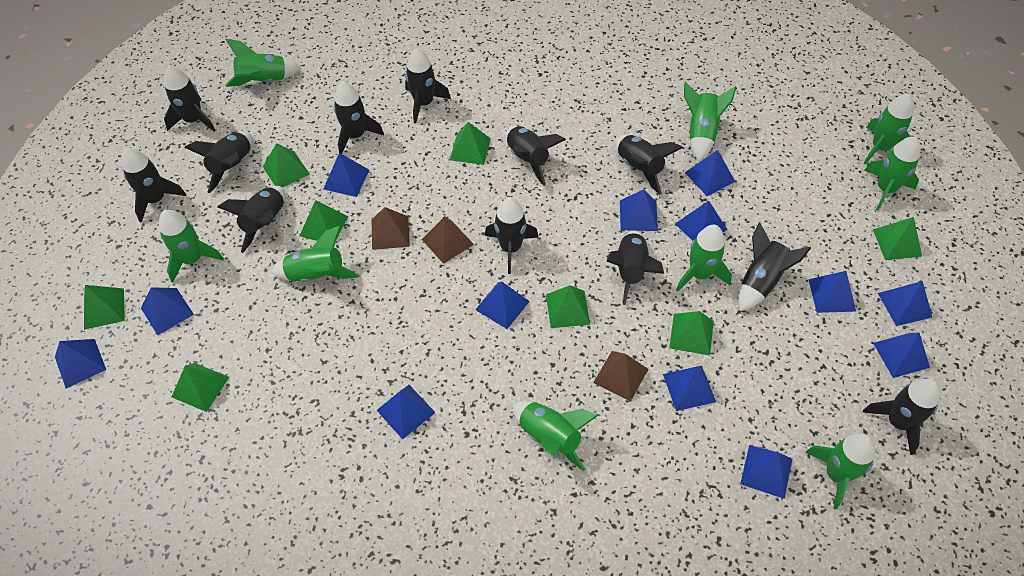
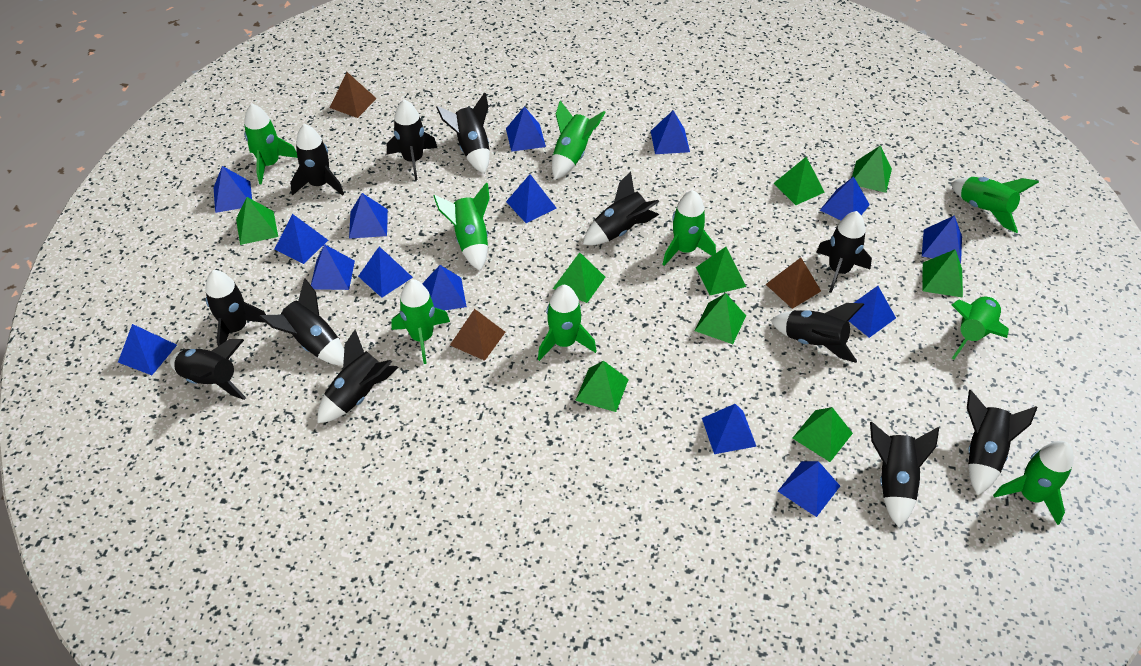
blue pyramid: 13 -> 15
green pyramid: 8 -> 9

